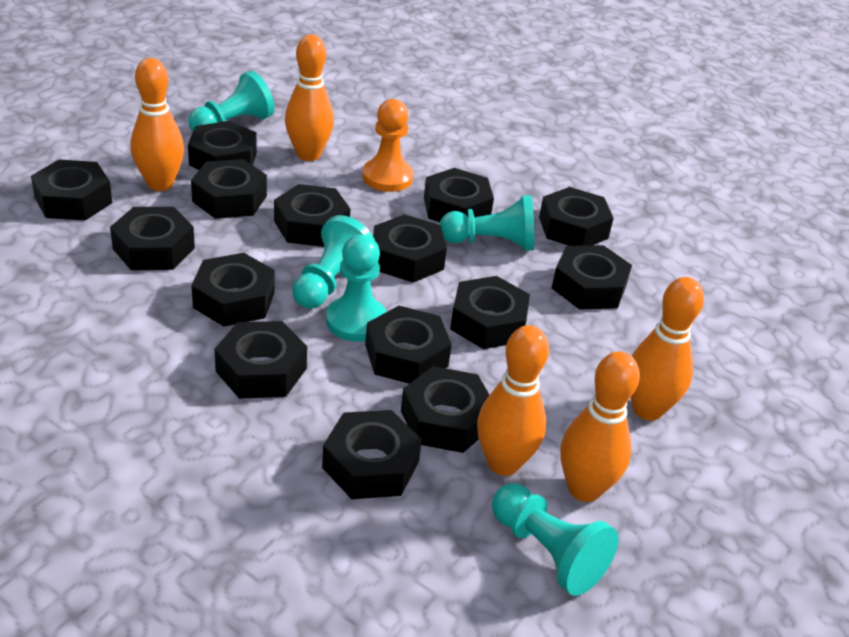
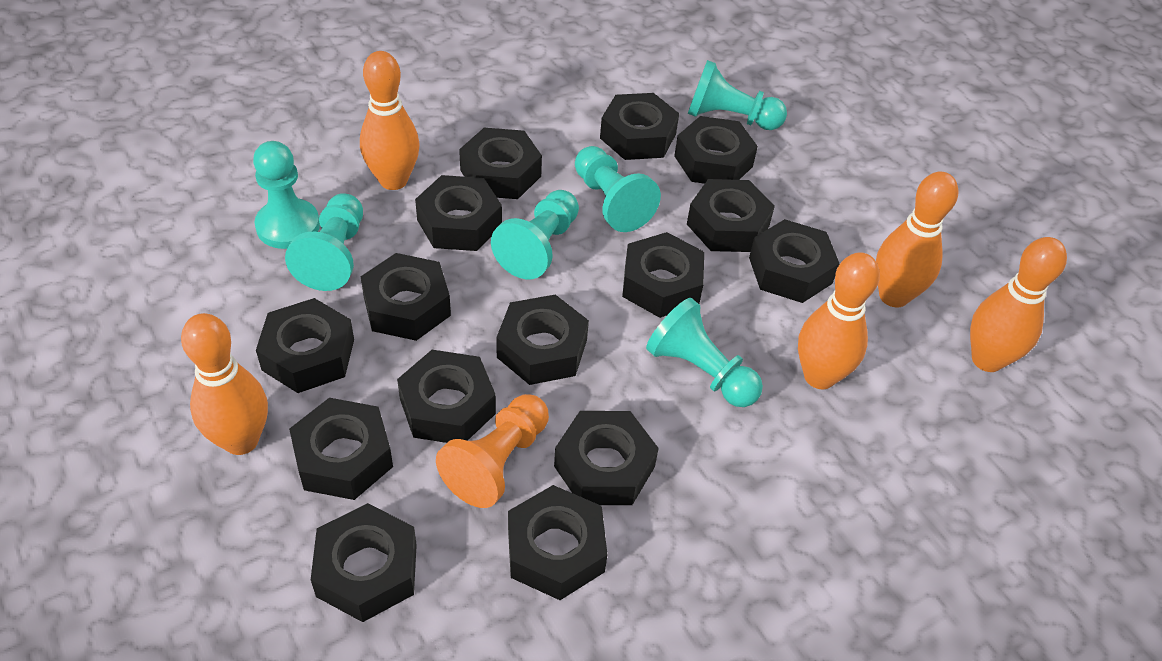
turquoise pawn: 5 -> 6

